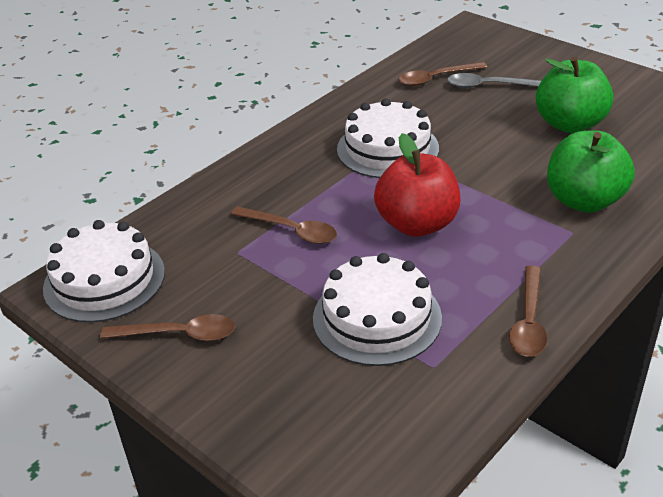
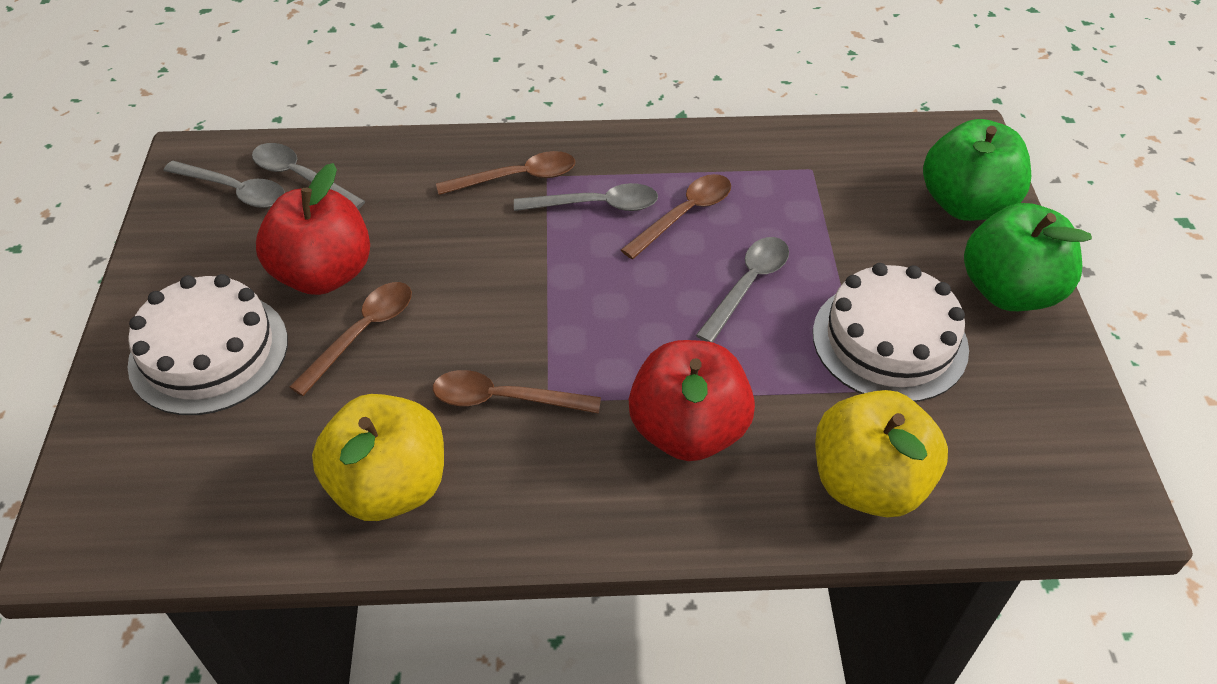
grey spoon: 1 -> 4
red apple: 1 -> 2
white cake: 3 -> 2
yellow apple: 0 -> 2

